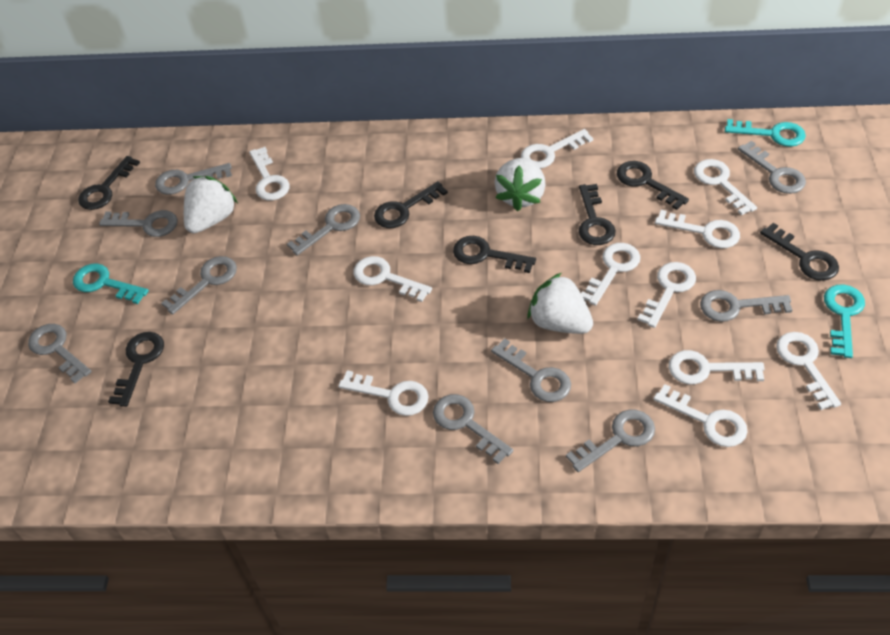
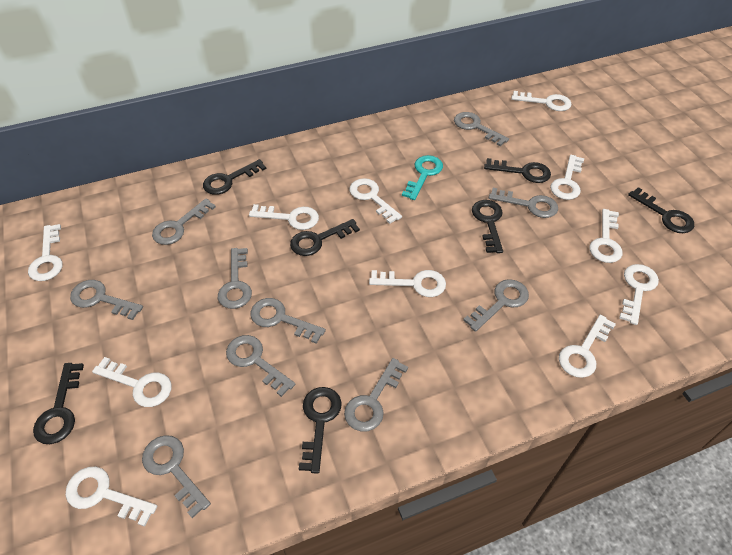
turquoise key: 3 -> 1
white strawberry: 3 -> 0

